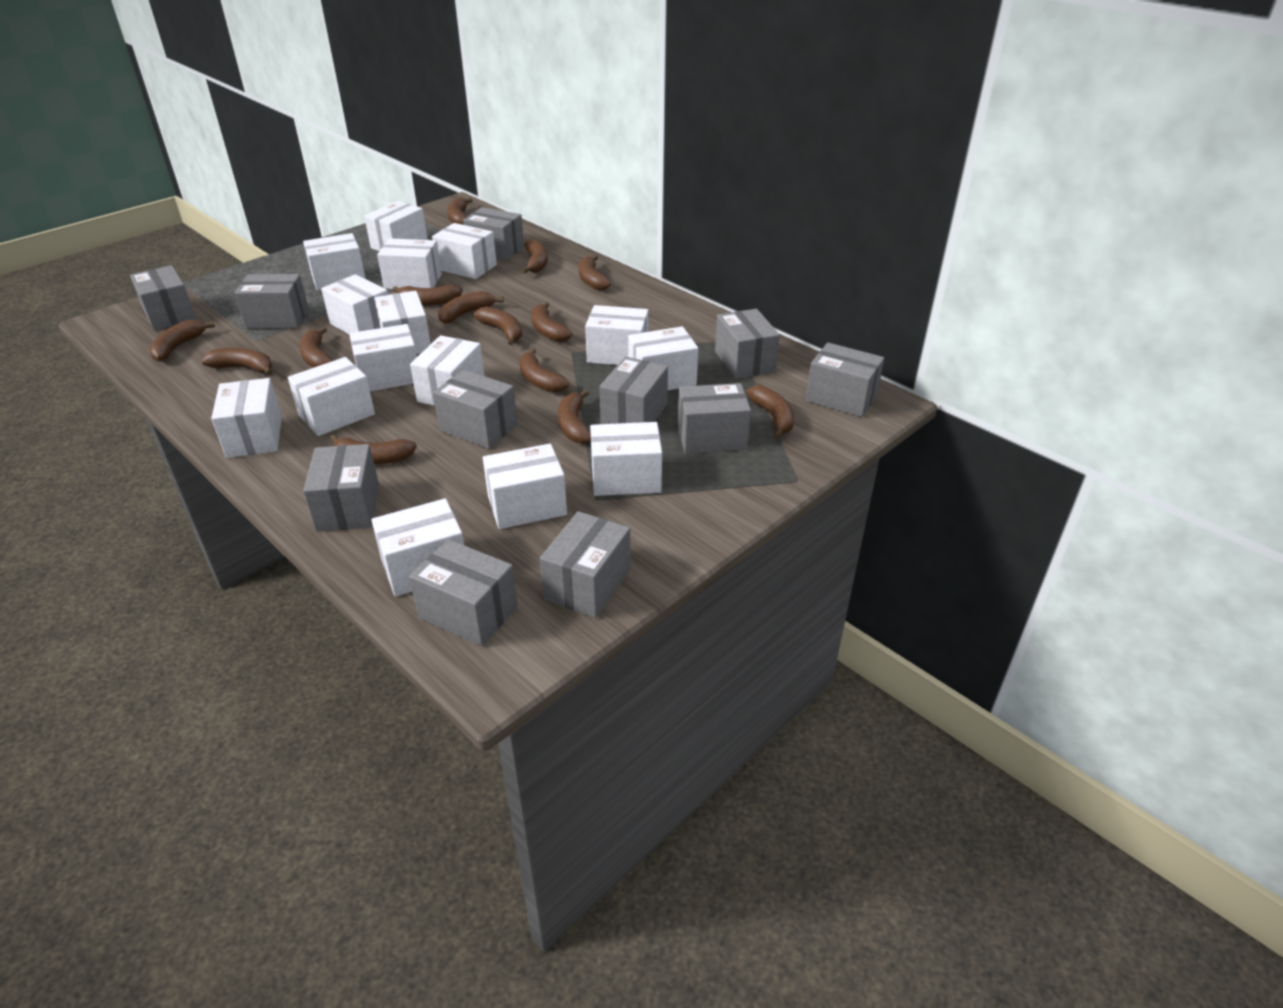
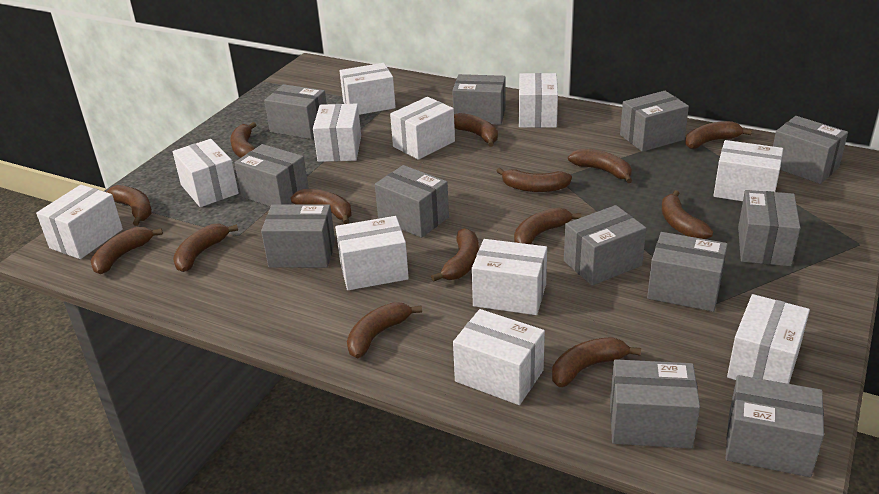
grey box: 11 -> 12
white box: 15 -> 11

